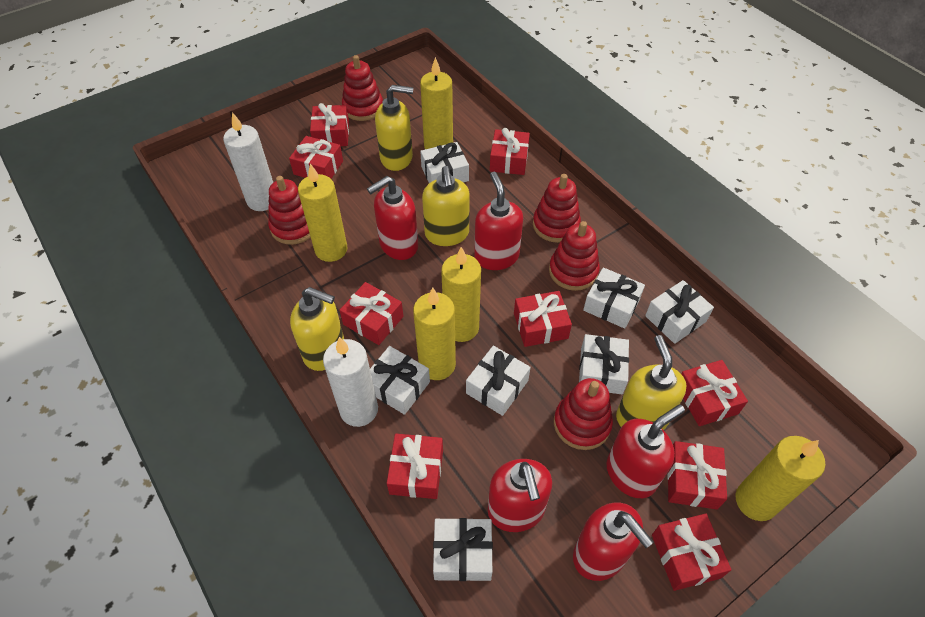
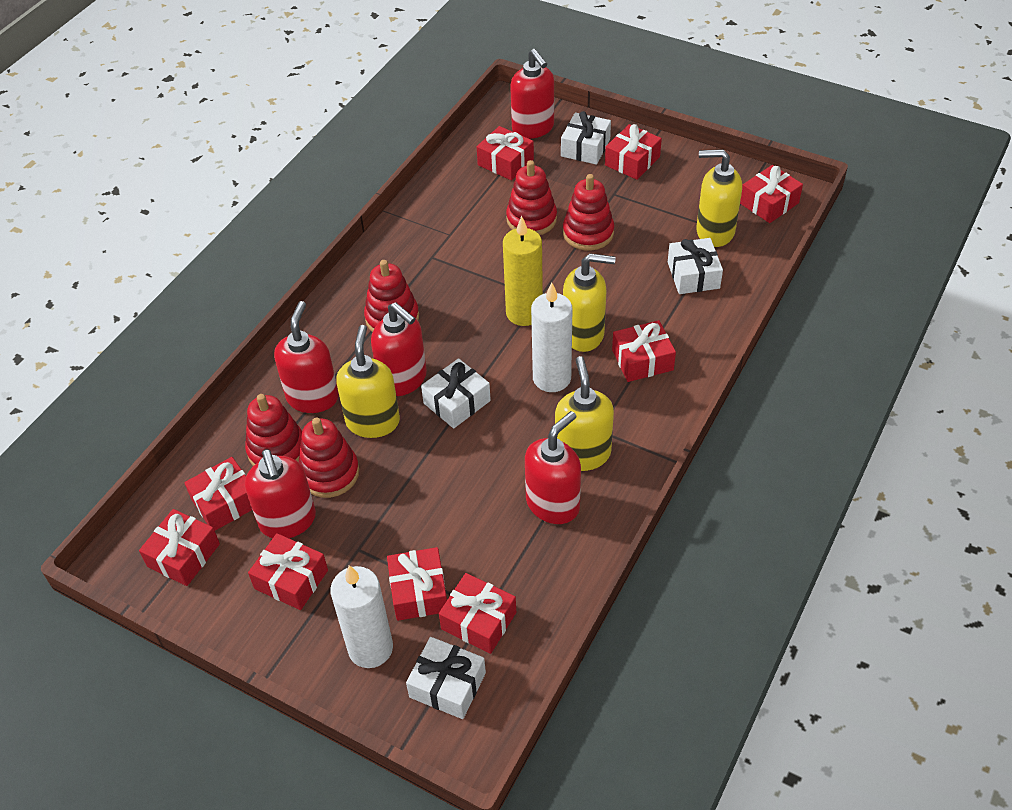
white gift: 7 -> 4
yellow candle: 5 -> 1

